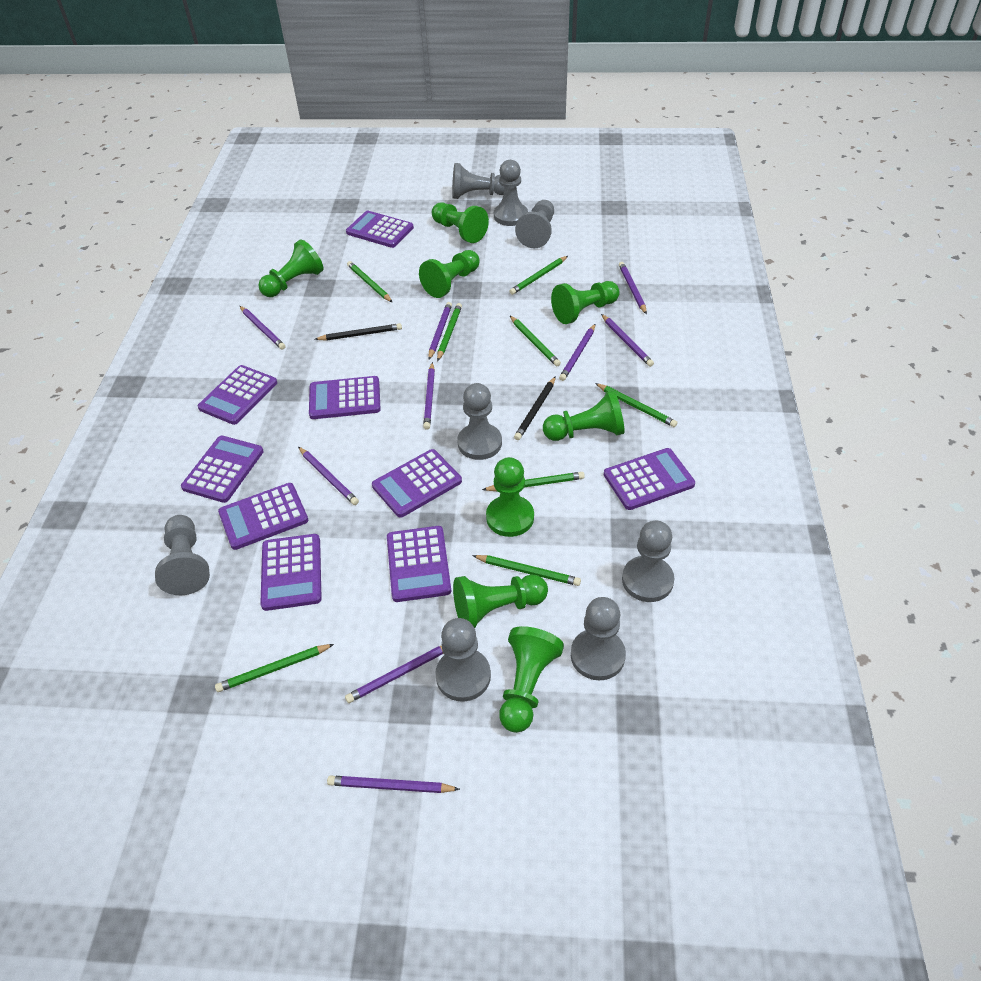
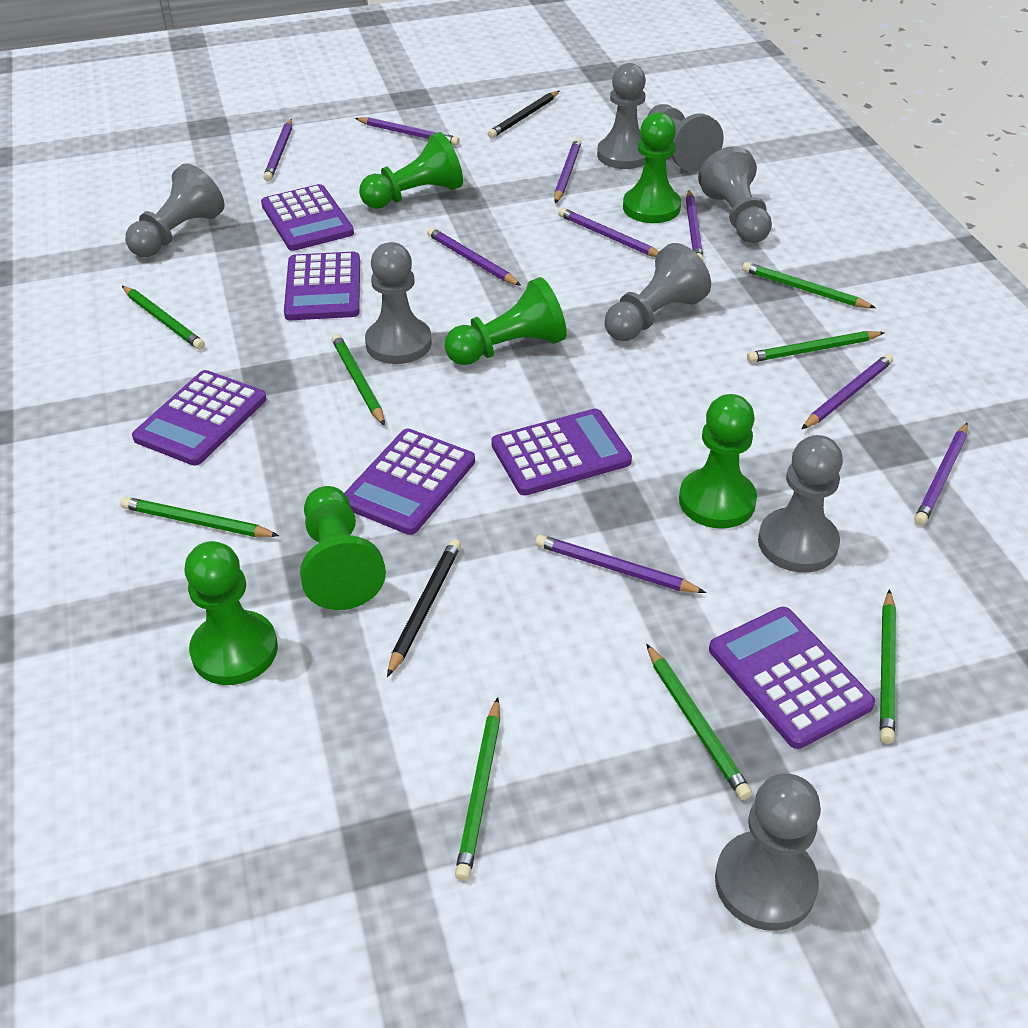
green pawn: 8 -> 6
purple calculator: 9 -> 6

